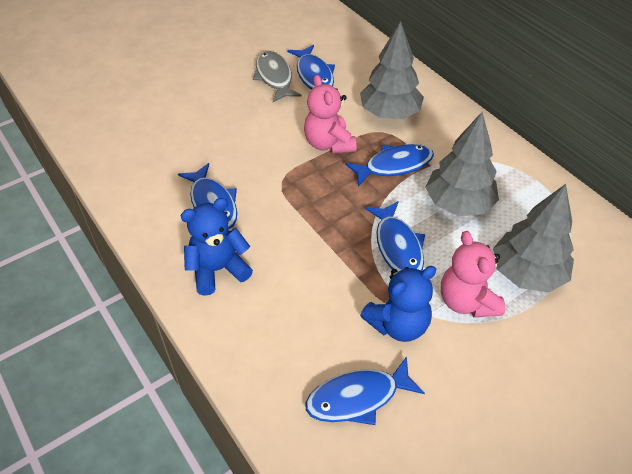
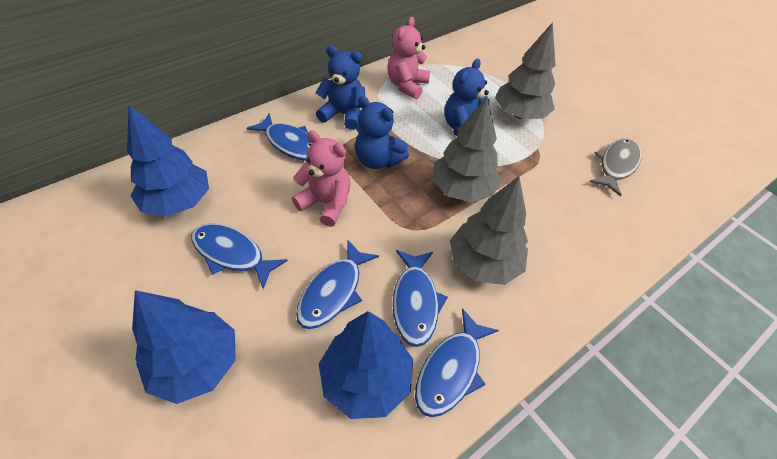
blue teddy bear: 2 -> 3
blue tree: 0 -> 3

